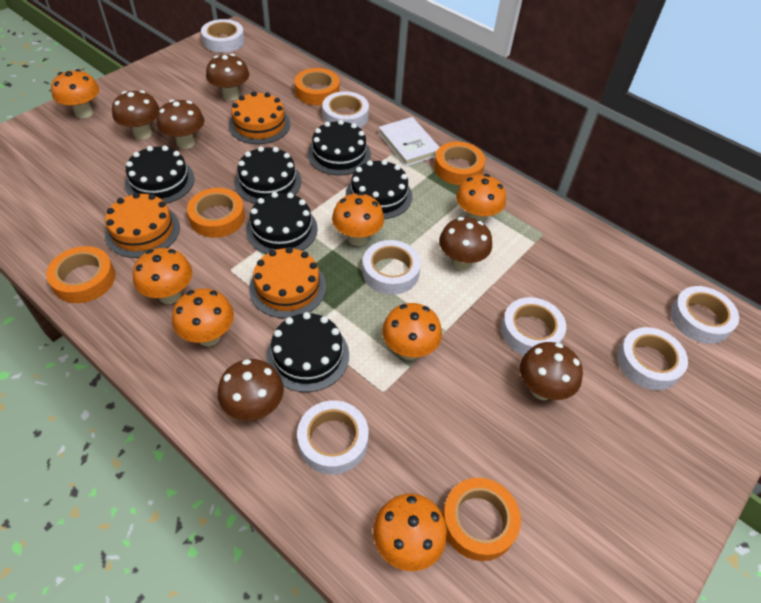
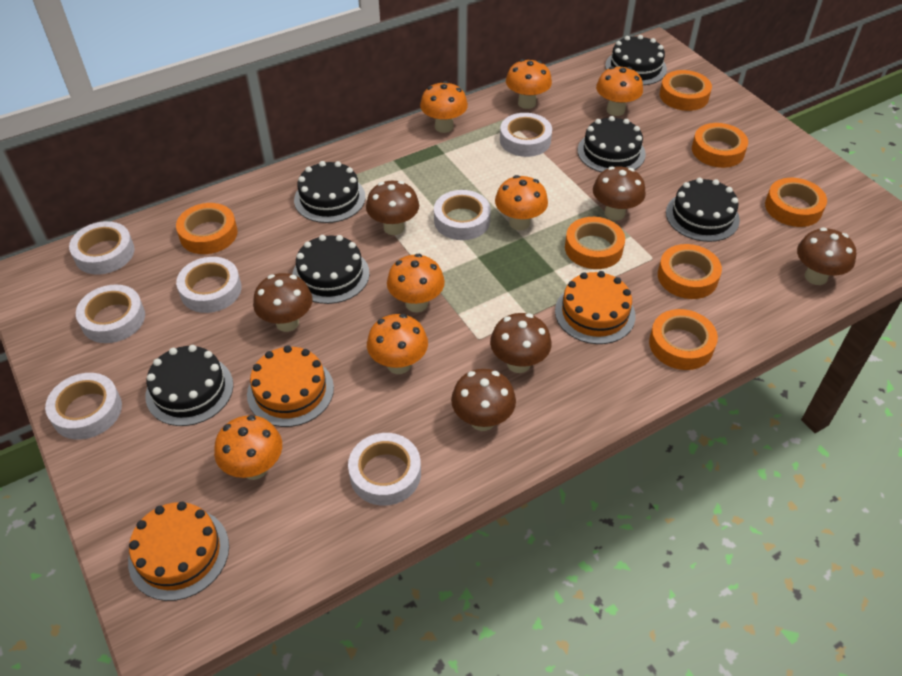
orange tape: 5 -> 7
white book: 1 -> 0

